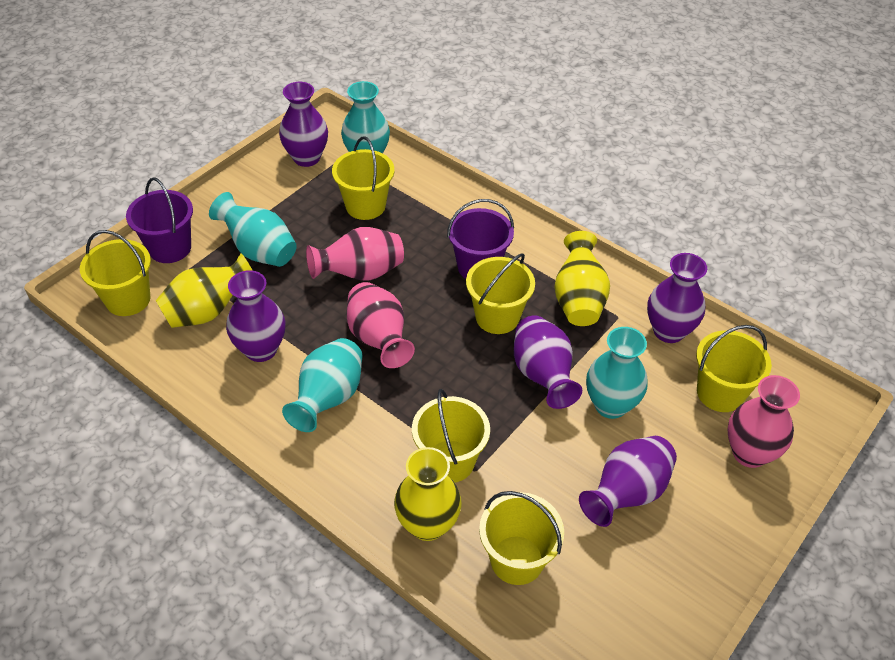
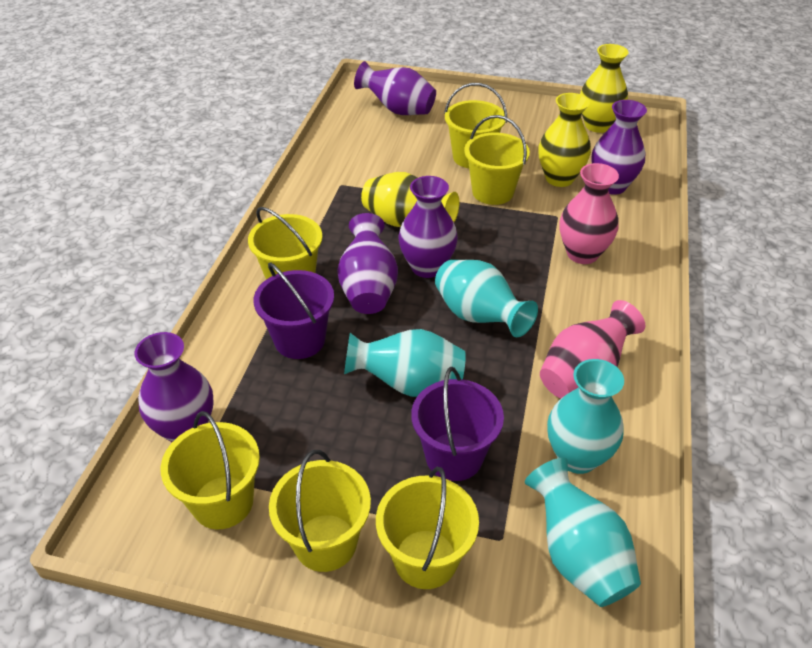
pink vase: 3 -> 2

